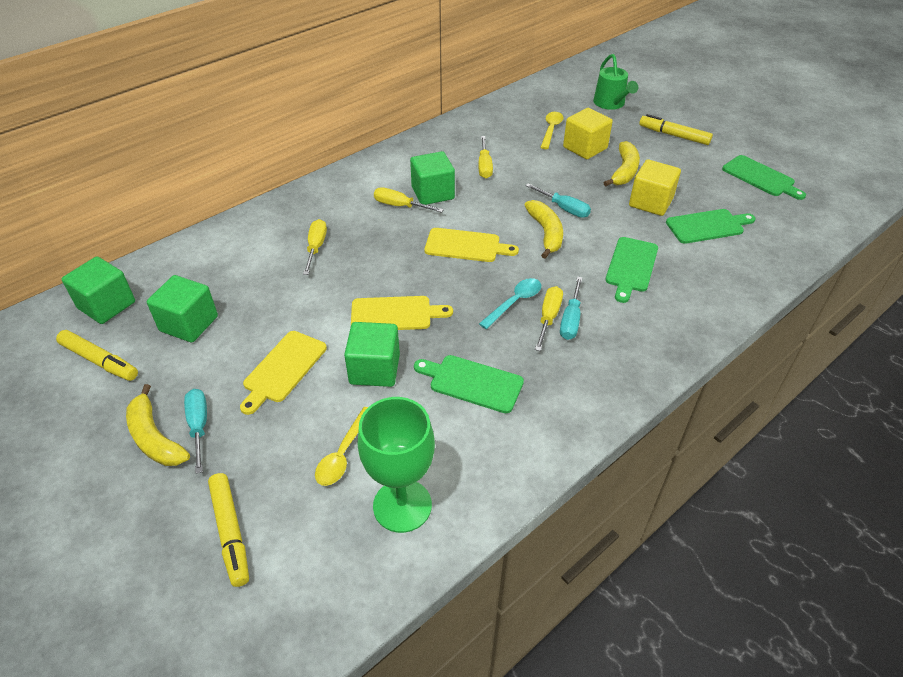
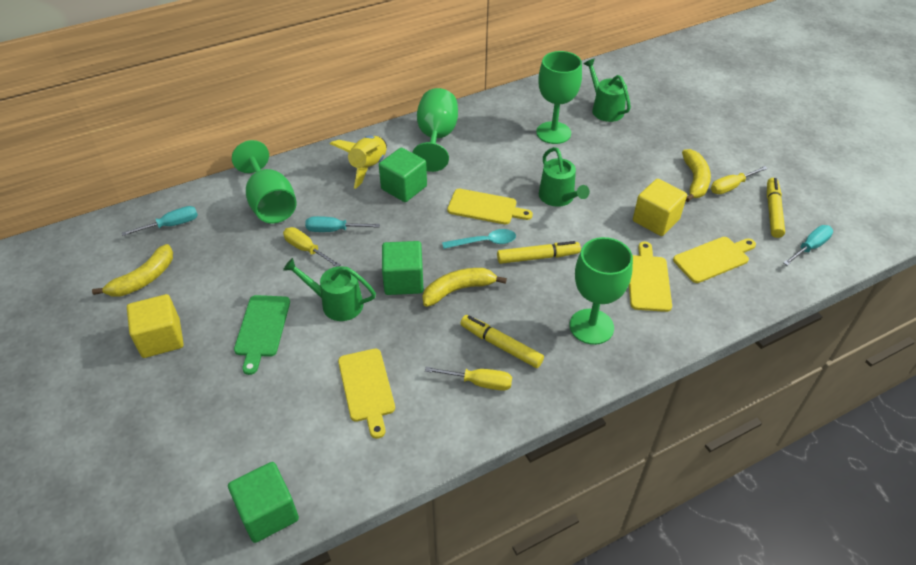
green cube: 4 -> 3
green cutting board: 4 -> 1
green goblet: 1 -> 4
green watering can: 1 -> 3
yellow cutting board: 3 -> 4
yellow rocket: 0 -> 1
yellow screwdriver: 4 -> 3
yellow spoon: 2 -> 0

